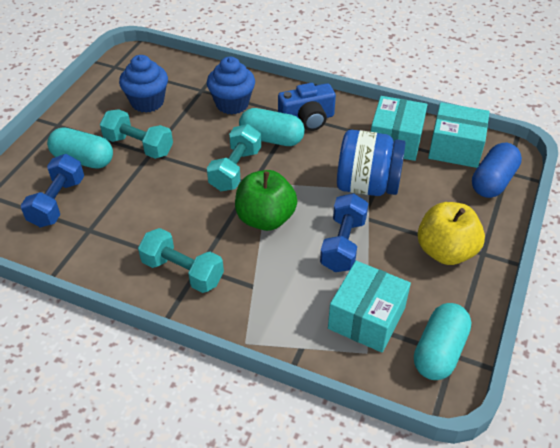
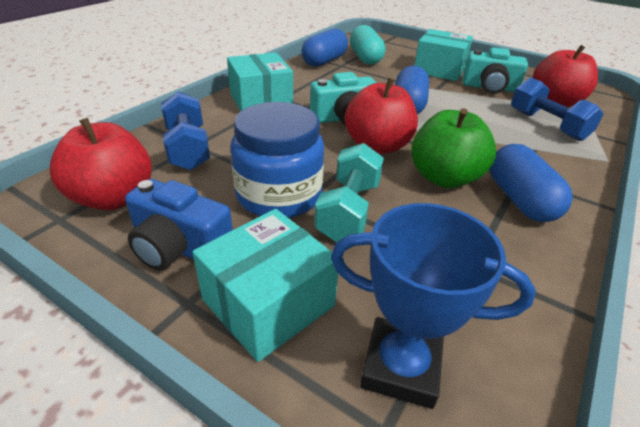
blue capsule: 1 -> 3
blue cupcake: 2 -> 0
blue trophy: 0 -> 1
red apple: 0 -> 3
turquoise camera: 0 -> 2
turquoise capsule: 3 -> 1
turquoise dumbbell: 3 -> 1
yellow apple: 1 -> 0

